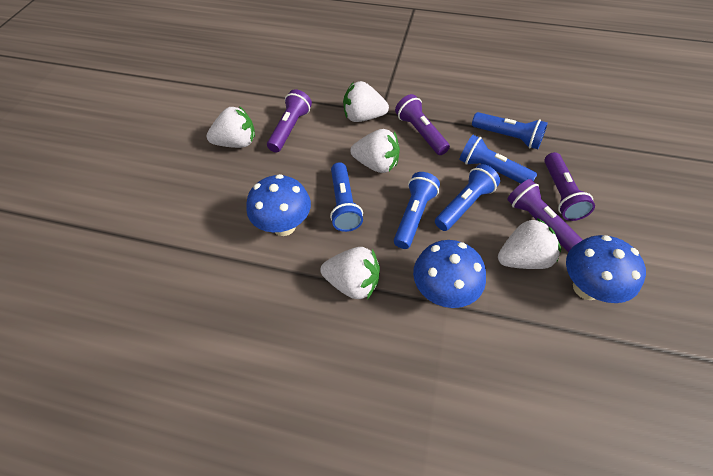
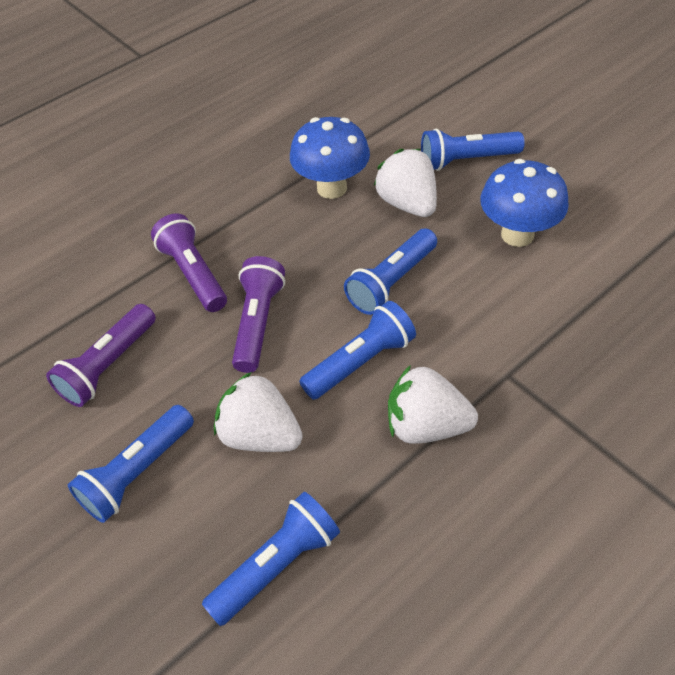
blue mushroom: 3 -> 2
purple flashlight: 4 -> 3
white strawberry: 5 -> 3

